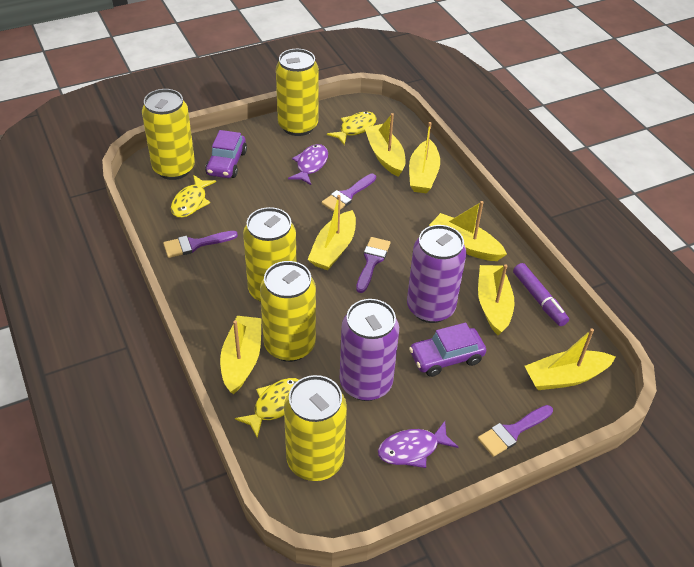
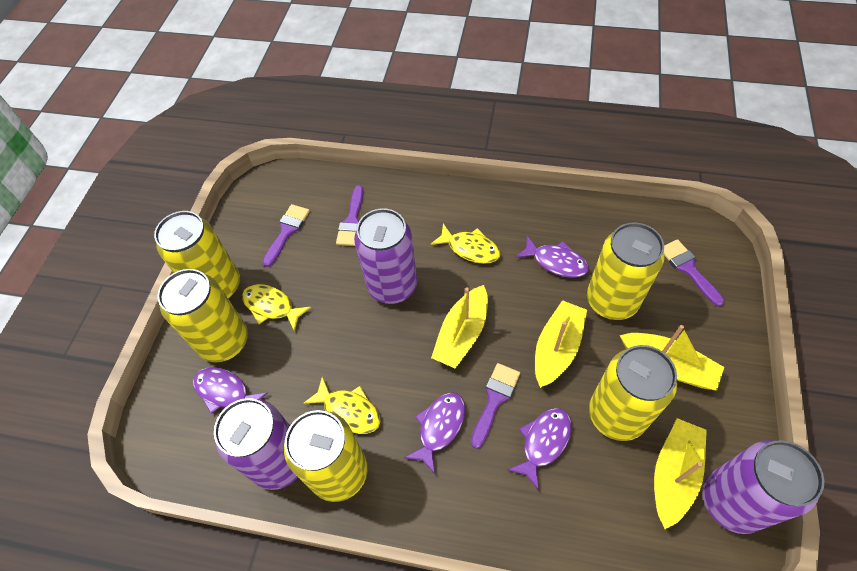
purple can: 2 -> 3
purple car: 2 -> 0
purple fish: 2 -> 4
purple marker: 1 -> 0
yellow boat: 7 -> 4

